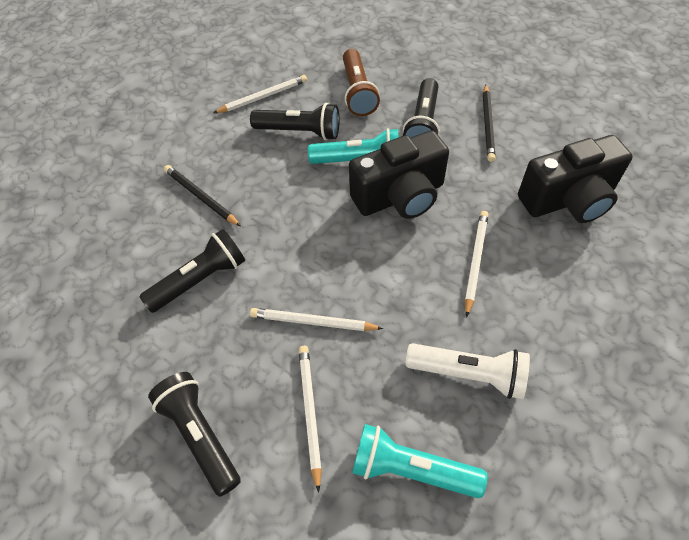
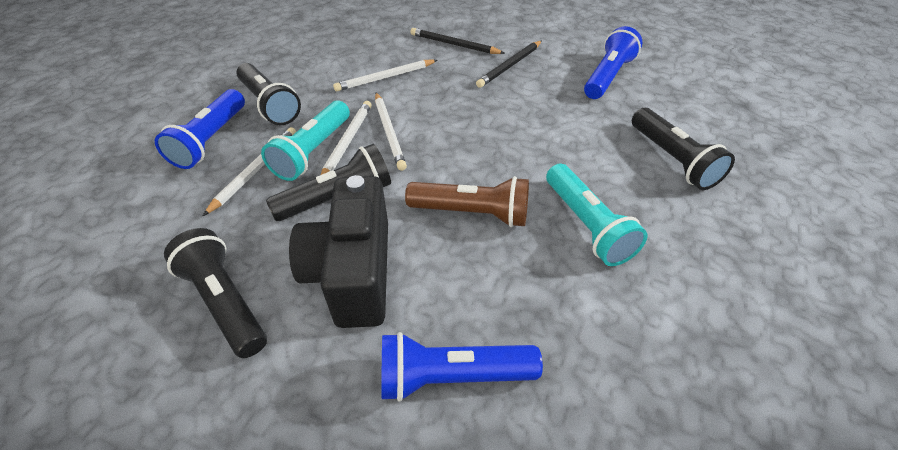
black camera: 2 -> 1
blue flashlight: 0 -> 3
white flashlight: 1 -> 0

